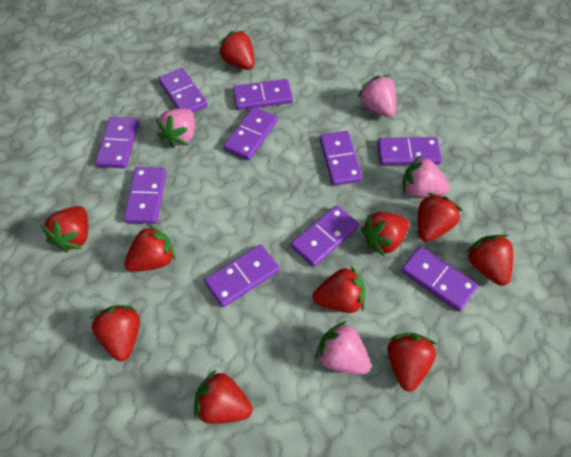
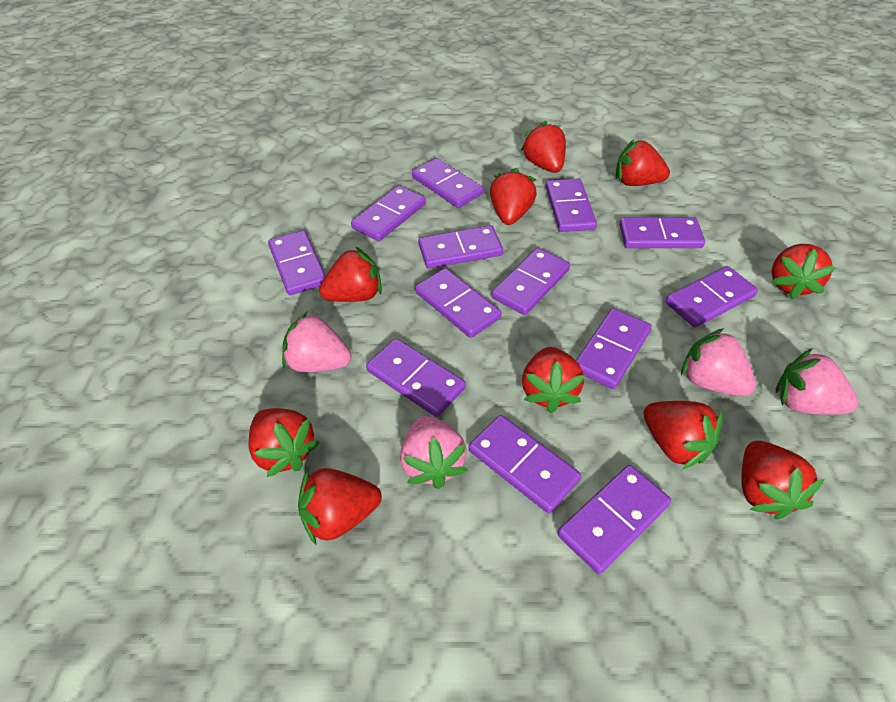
purple domino: 10 -> 13

